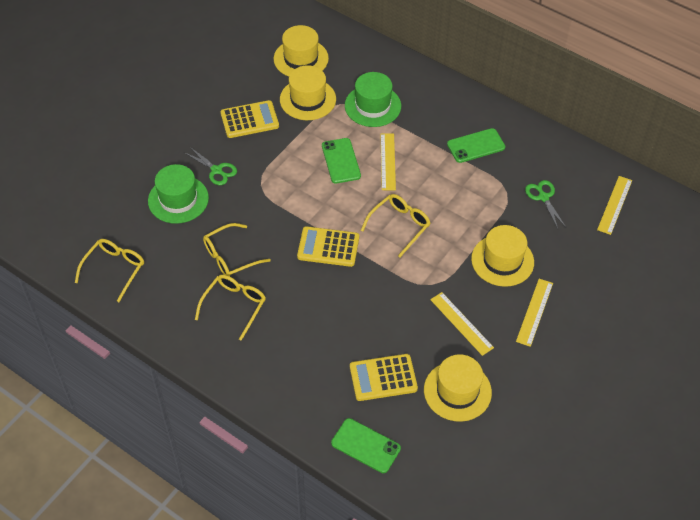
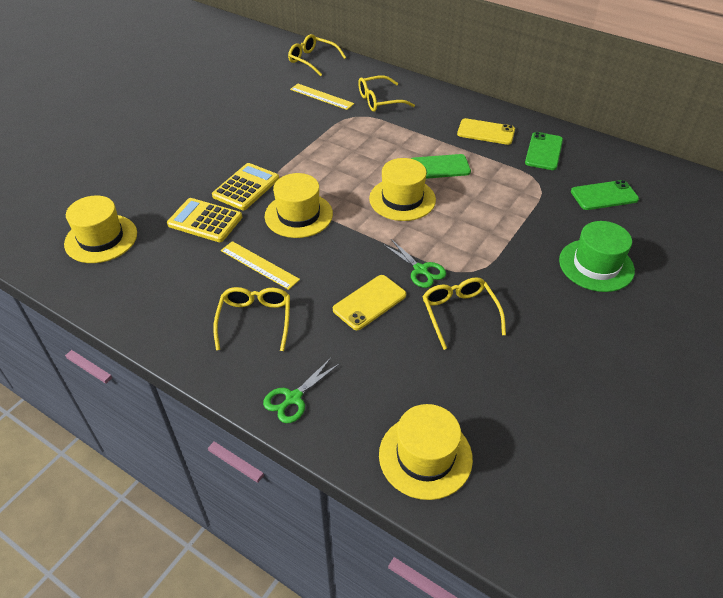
green hat: 2 -> 1
yellow calculator: 3 -> 2
yellow phone: 0 -> 2
yellow ruler: 4 -> 2

